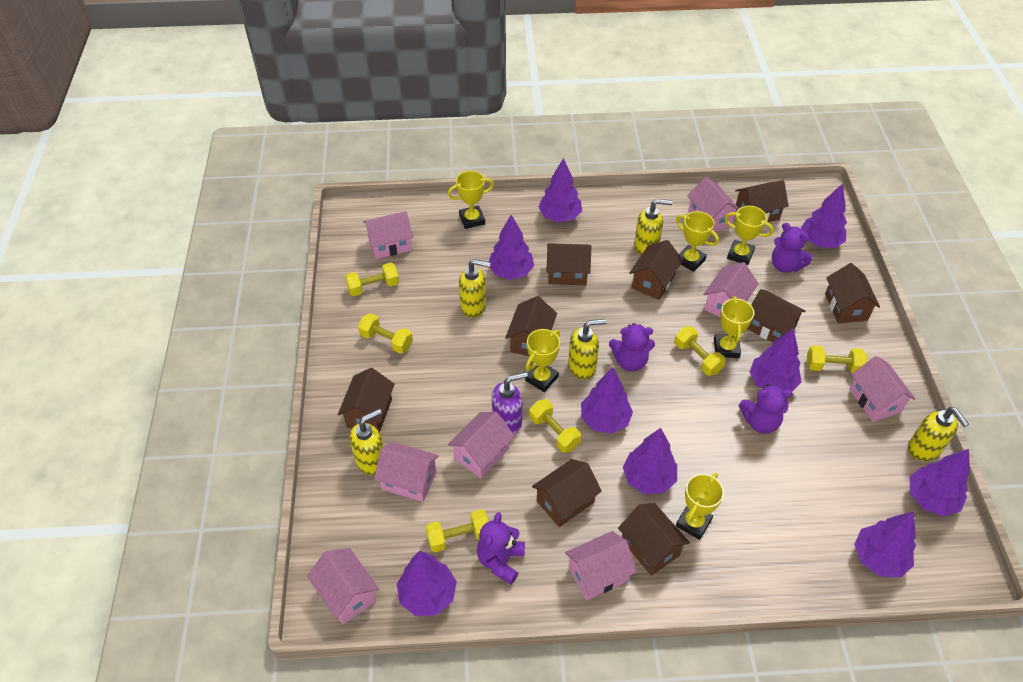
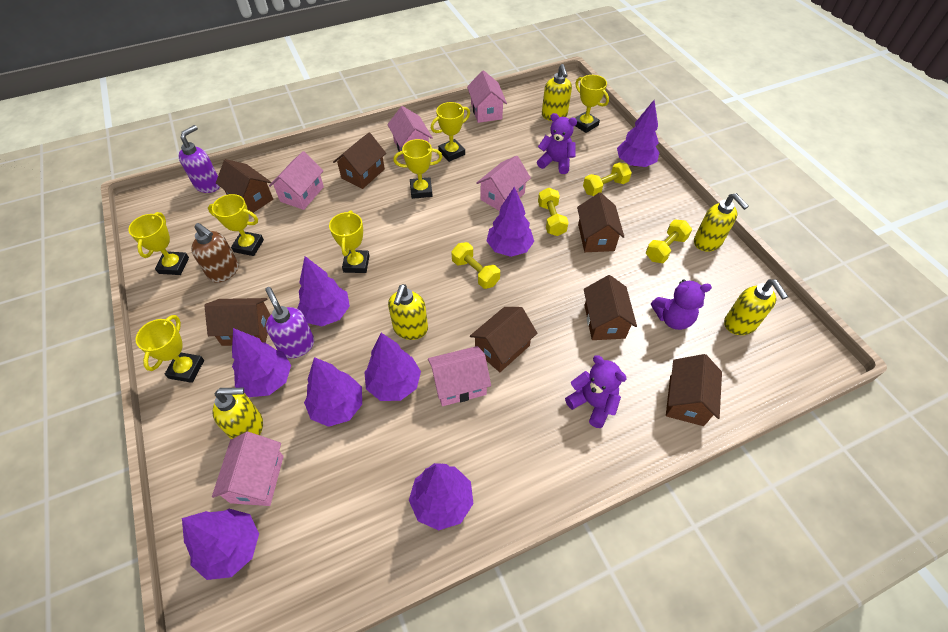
brown house: 9 -> 7
brown soap dispenser: 0 -> 1
pink house: 8 -> 6
purple soap dispenser: 1 -> 2
purple teddy bear: 4 -> 3
purple tree: 9 -> 8
yellow dumbbell: 6 -> 4
yellow trophy: 6 -> 7

